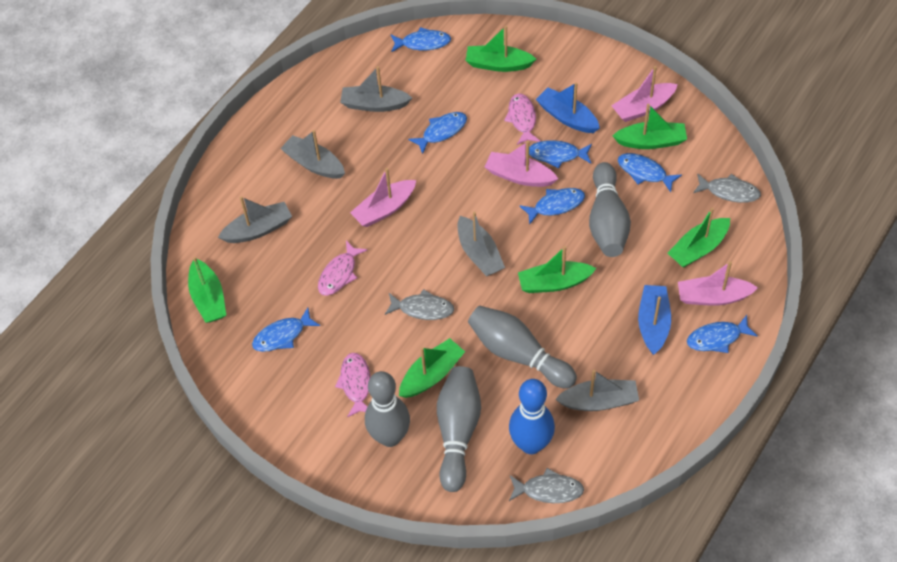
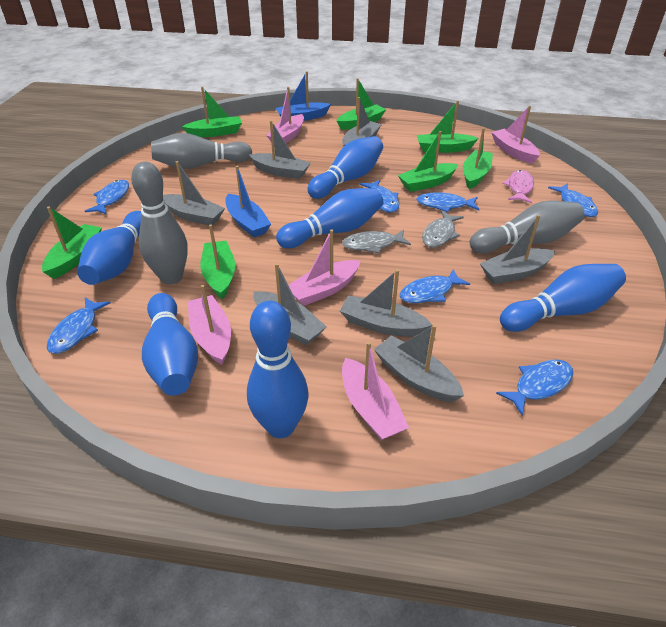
blue bowling pin: 1 -> 6
green boat: 6 -> 7
grey boat: 5 -> 7
grey bowling pin: 4 -> 3
grey fish: 3 -> 2
pink boat: 4 -> 5
pink fish: 3 -> 1

